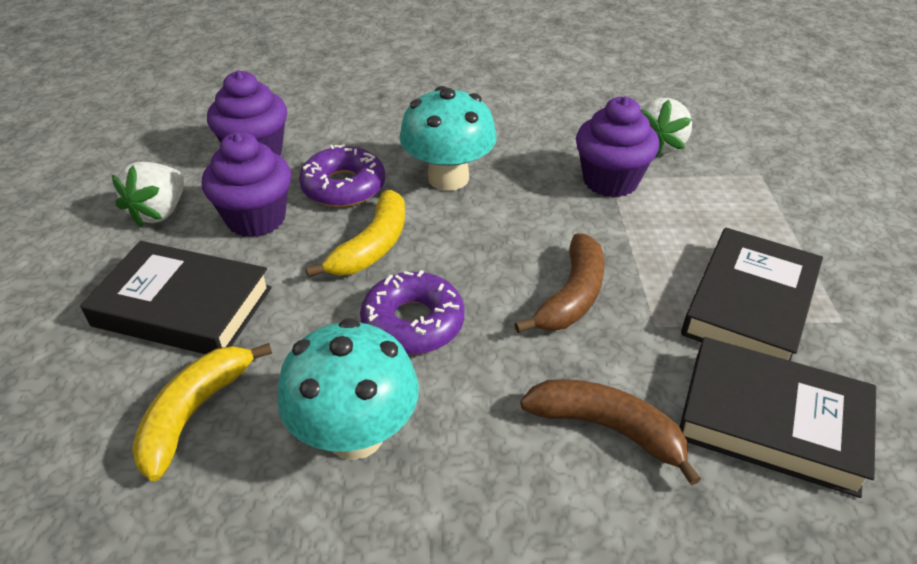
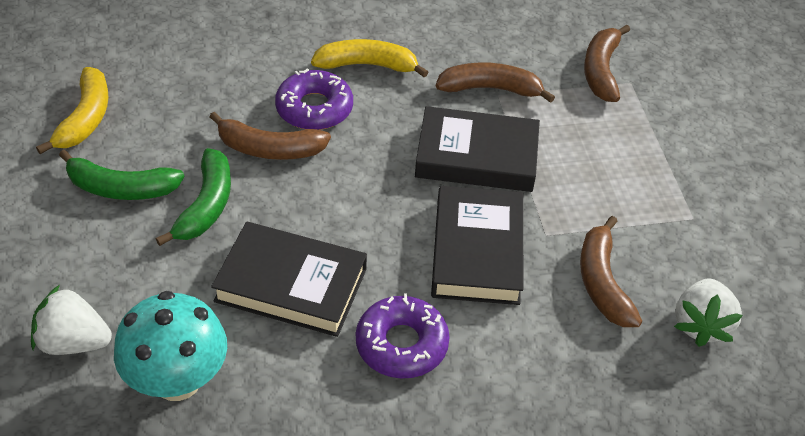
brown banana: 2 -> 4
green banana: 0 -> 2
purple cupcake: 3 -> 0
turquoise mushroom: 2 -> 1

